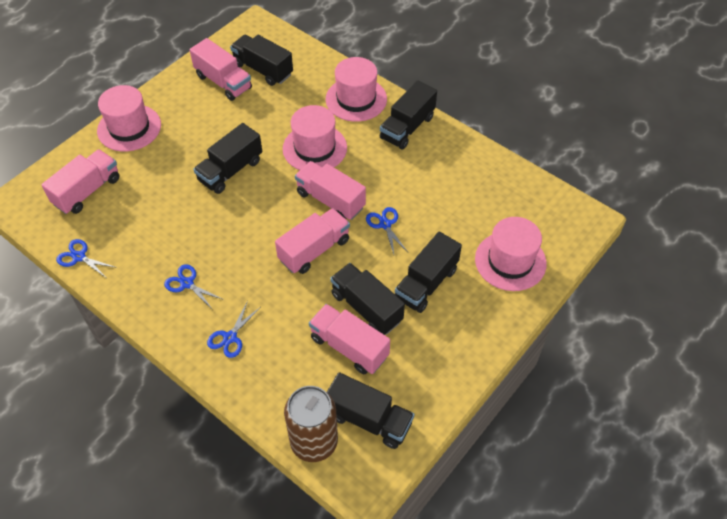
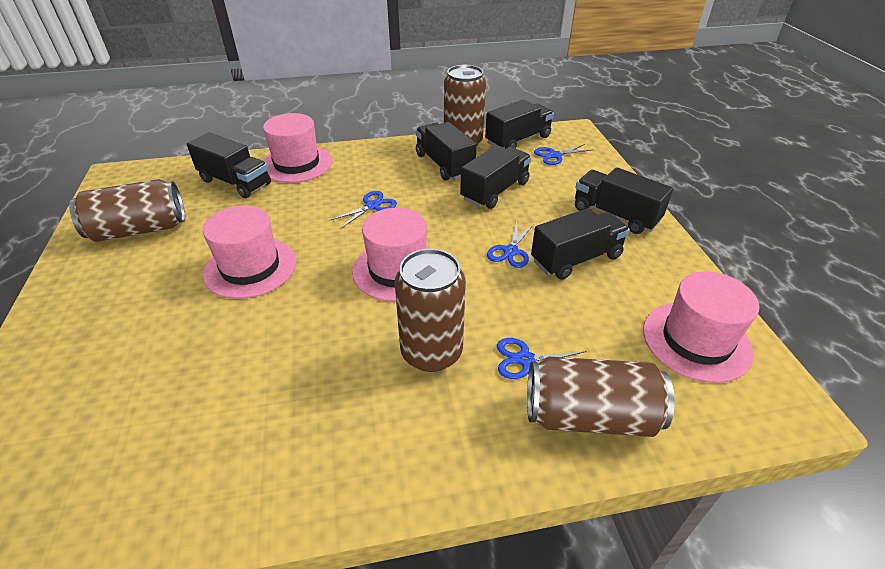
brown can: 1 -> 4
pink truck: 5 -> 0

